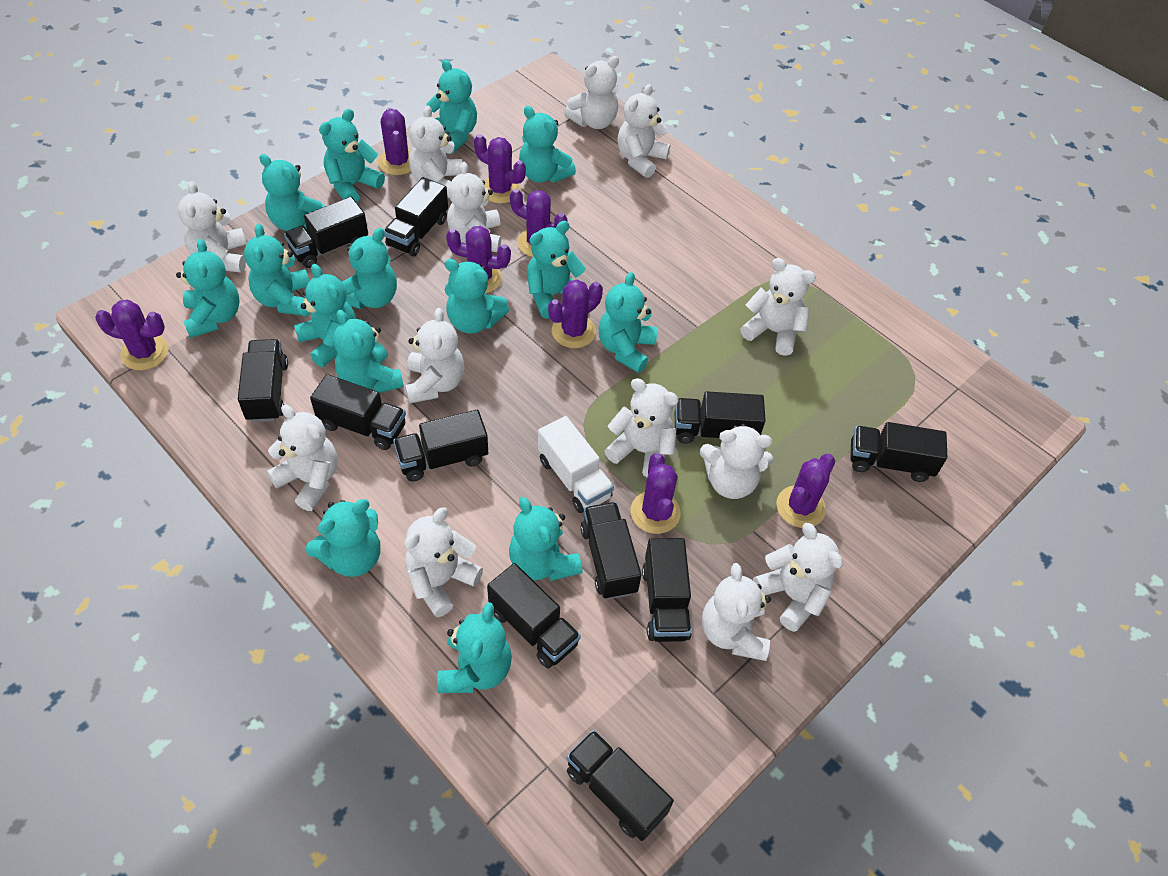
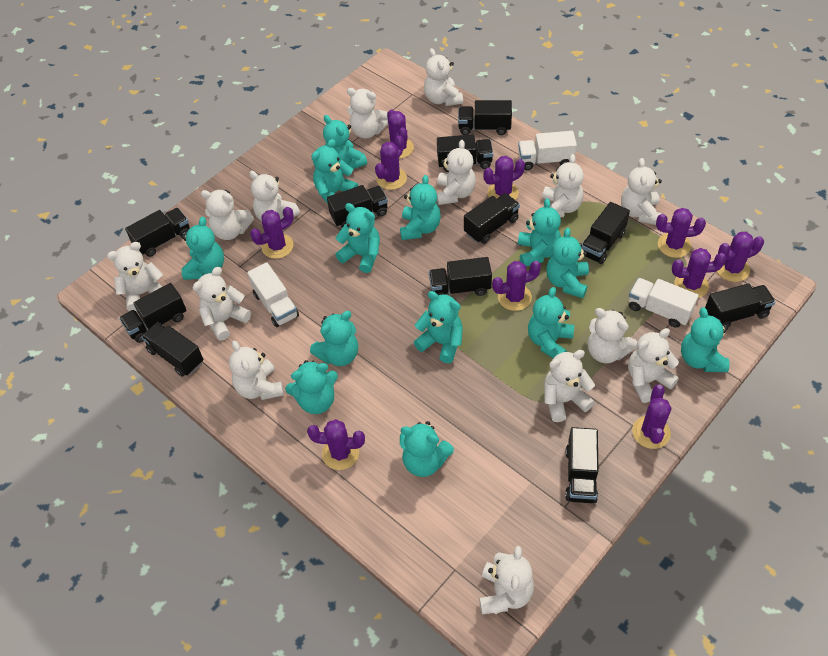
purple cactus: 8 -> 10
turquoise teddy bear: 15 -> 13
white teddy bear: 13 -> 14
white truck: 1 -> 3

